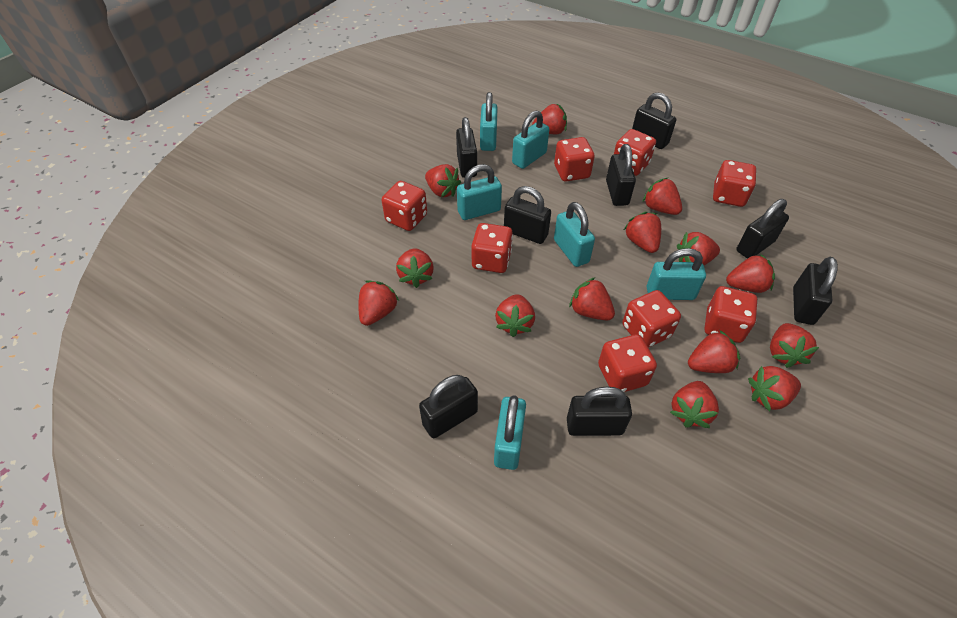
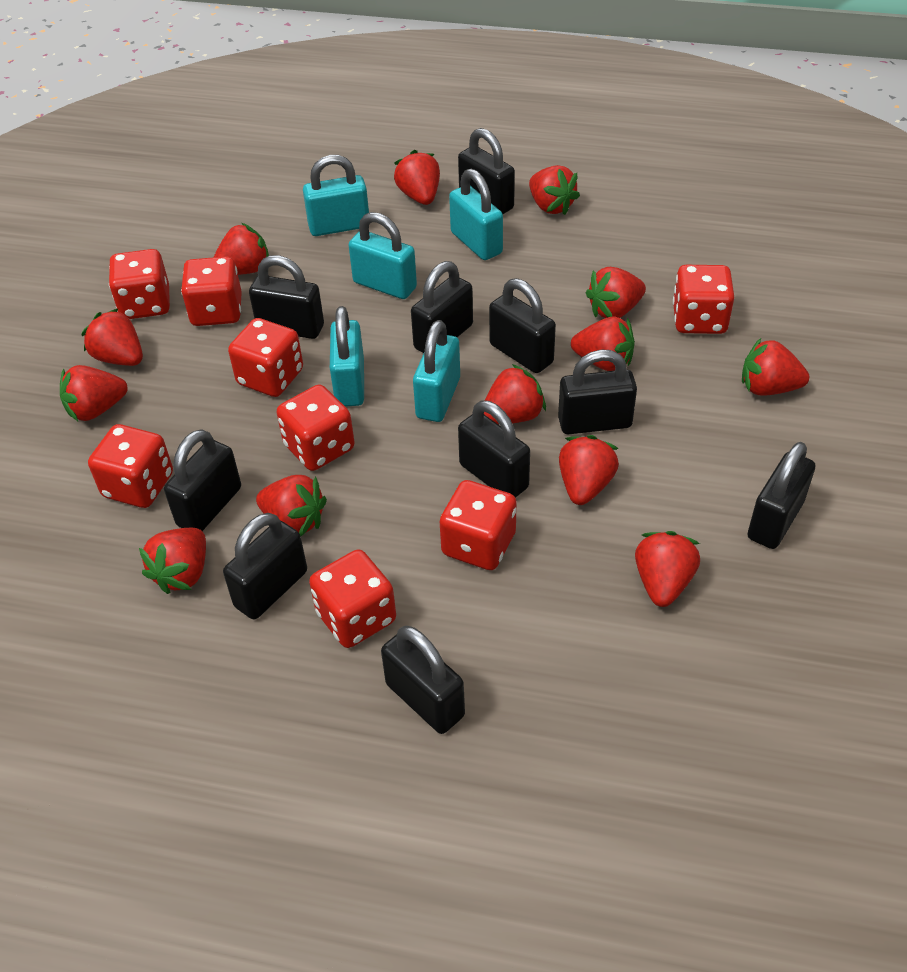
black padlock: 8 -> 10
red strawberry: 14 -> 13
turquoise padlock: 6 -> 5

